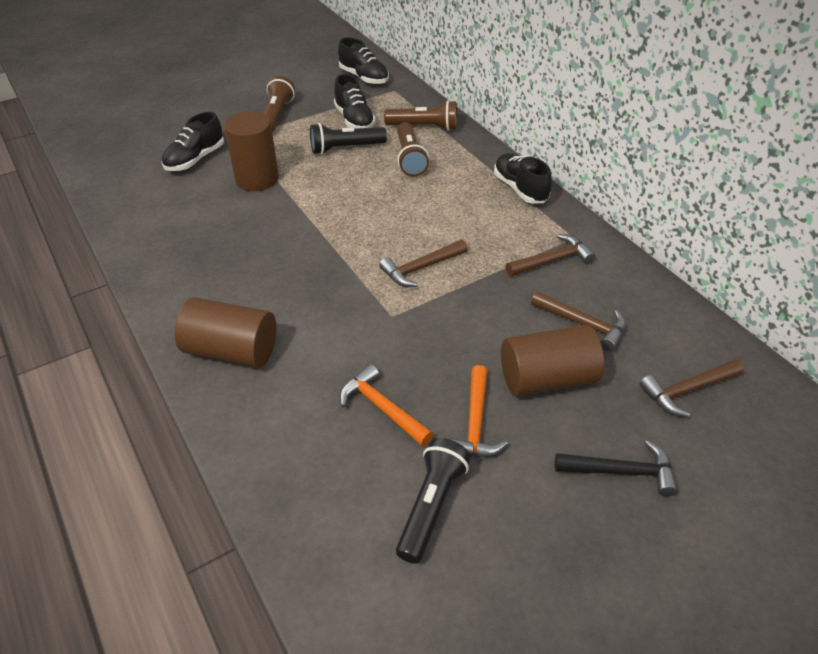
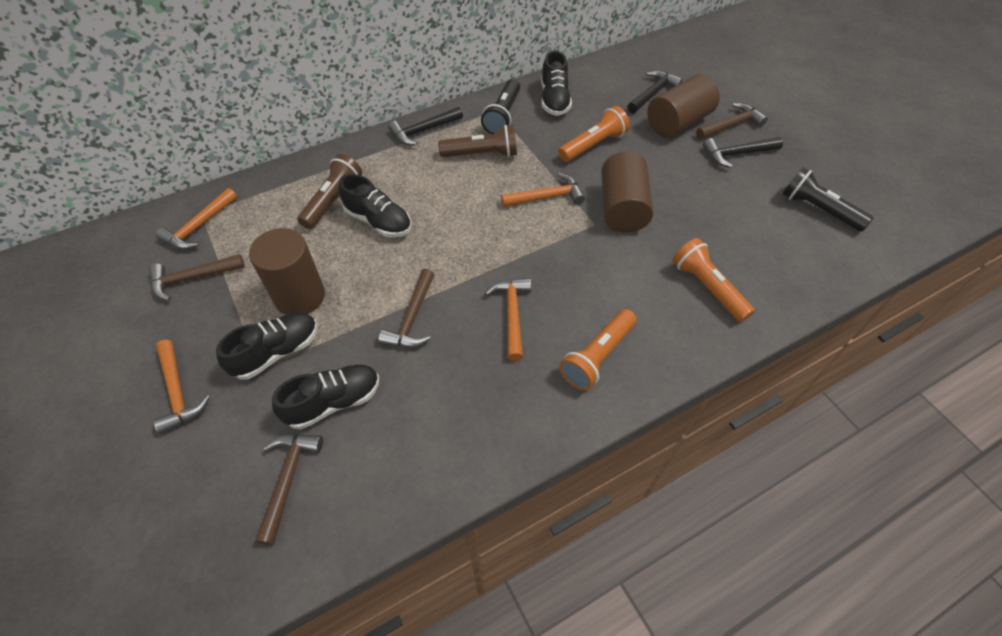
black hammer: 1 -> 3
brown flashlight: 3 -> 2
orange flashlight: 0 -> 3
orange hammer: 2 -> 4

